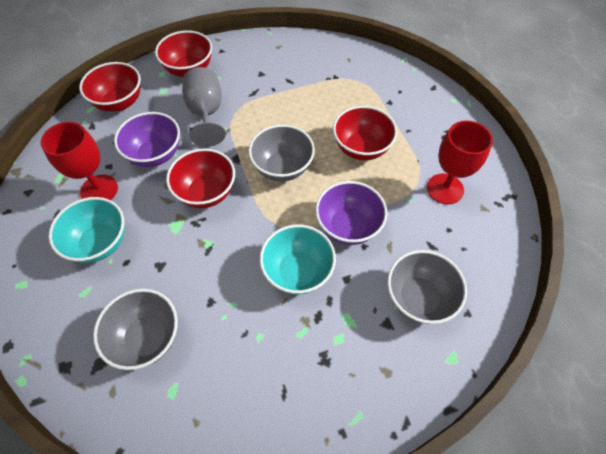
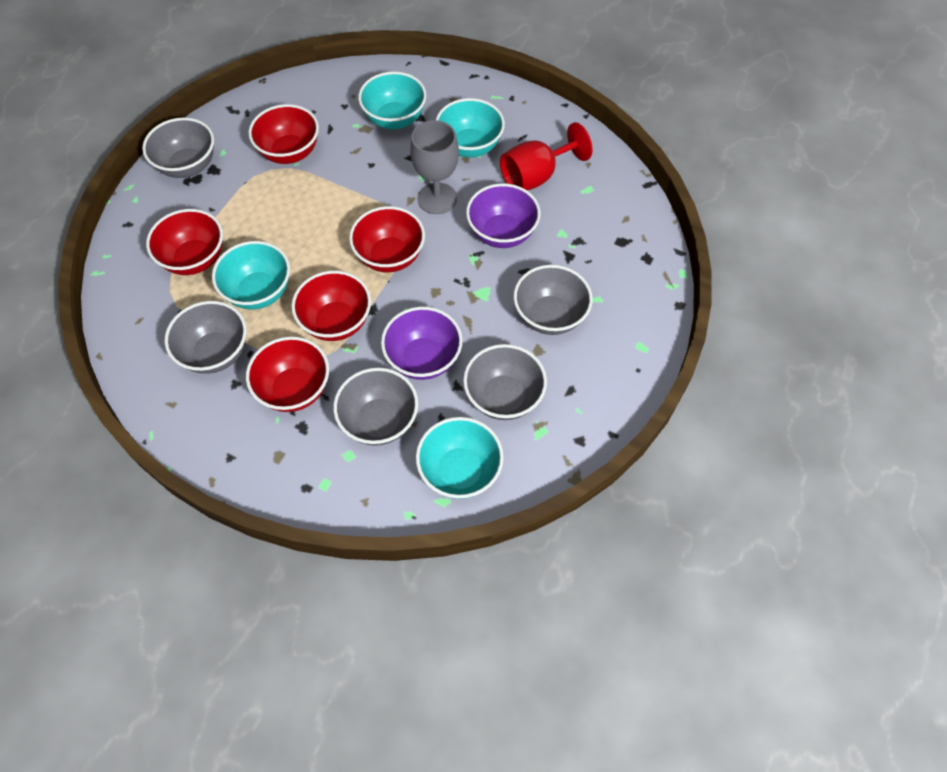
grey bowl: 3 -> 5
red bowl: 4 -> 5
red goblet: 2 -> 1
turquoise bowl: 2 -> 4

